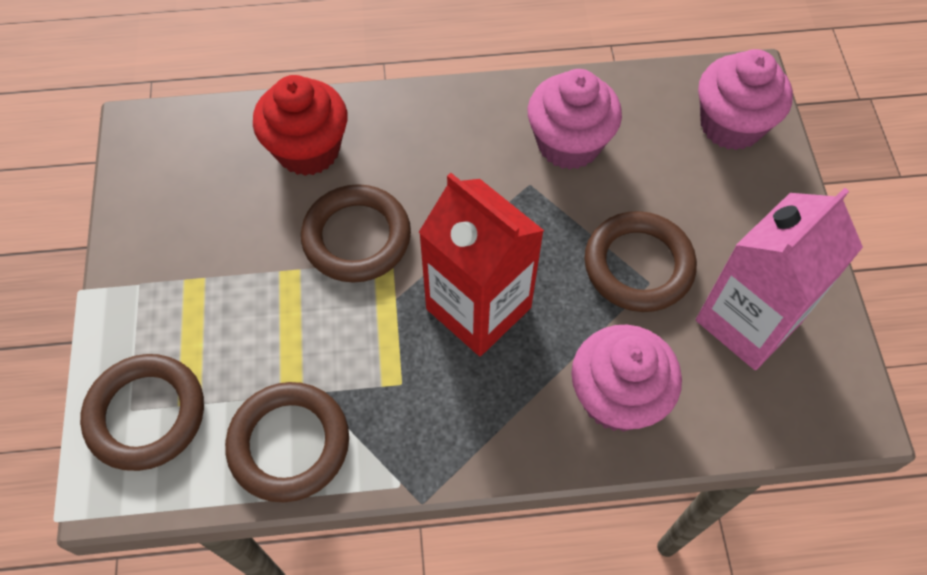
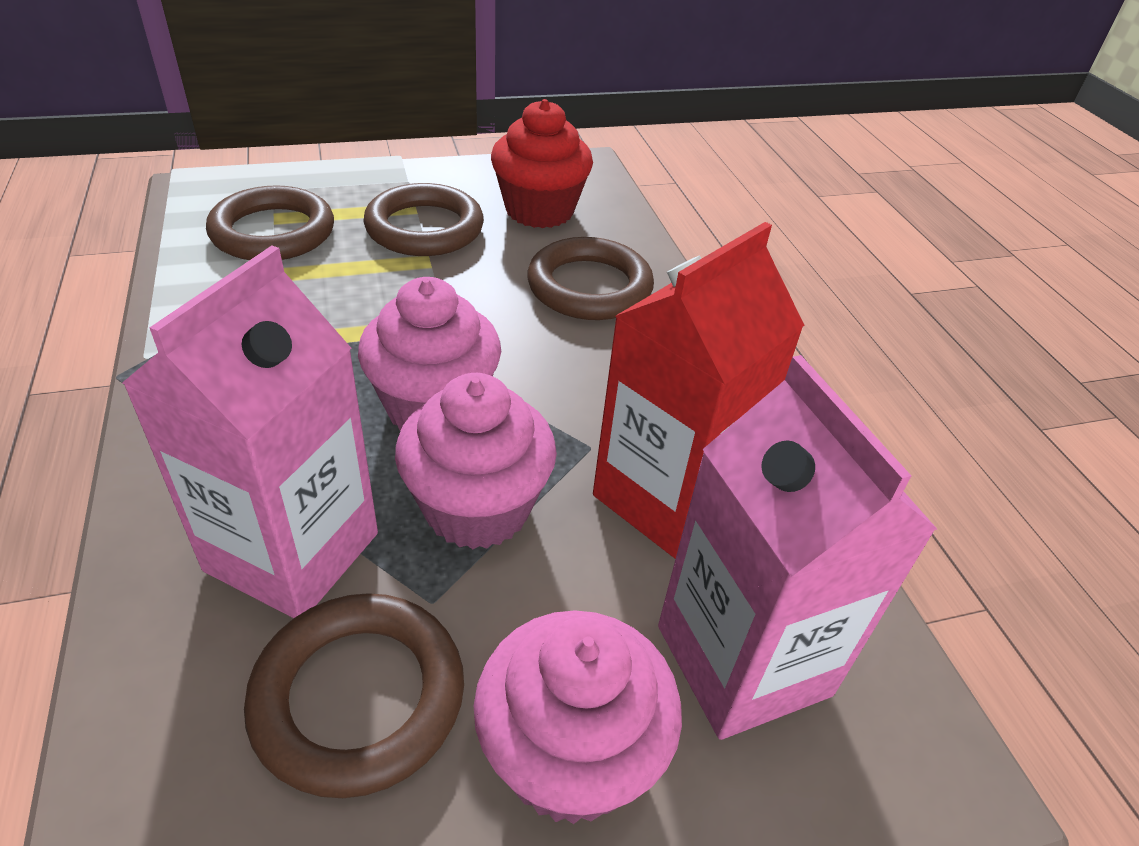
pink carton: 1 -> 2

